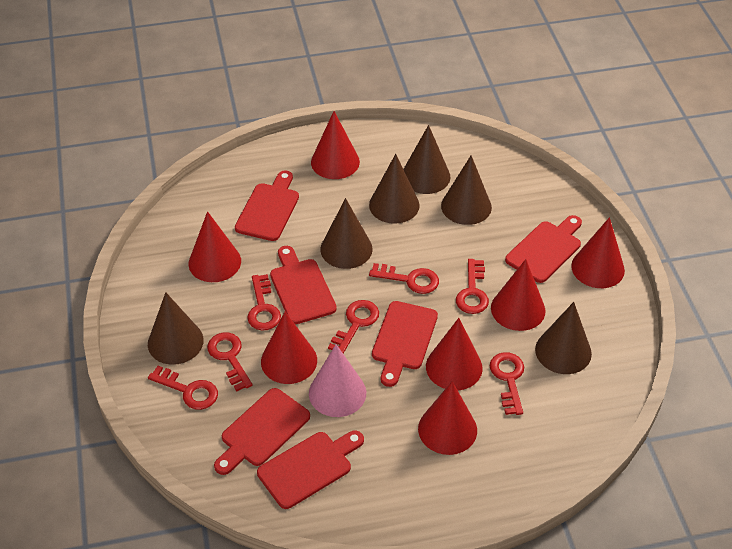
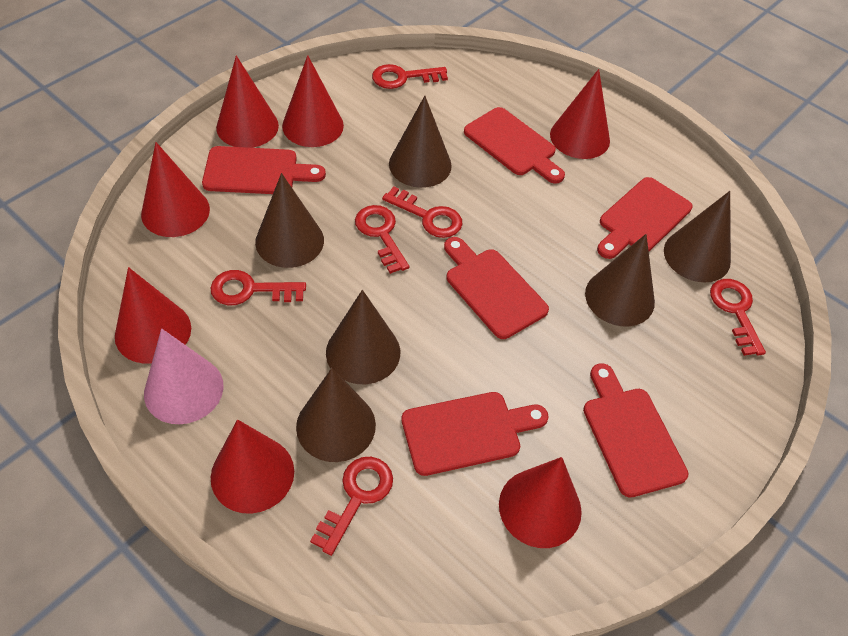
red key: 7 -> 6

